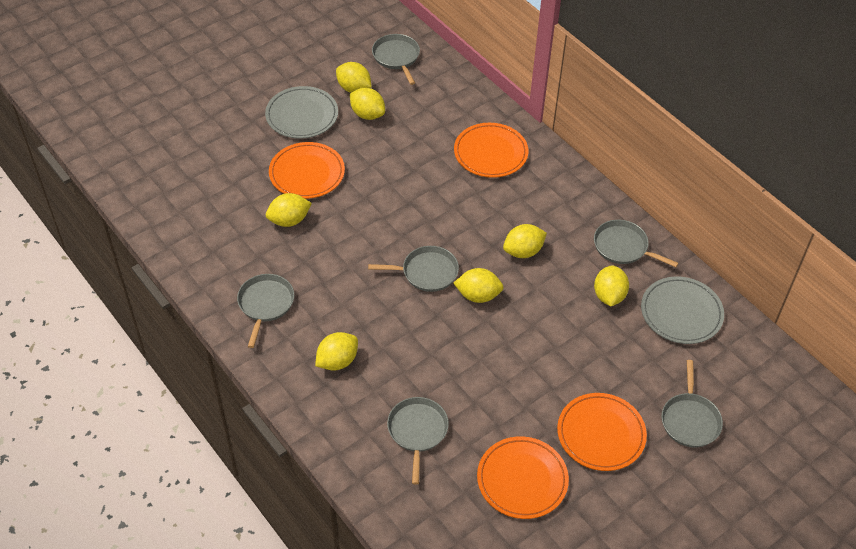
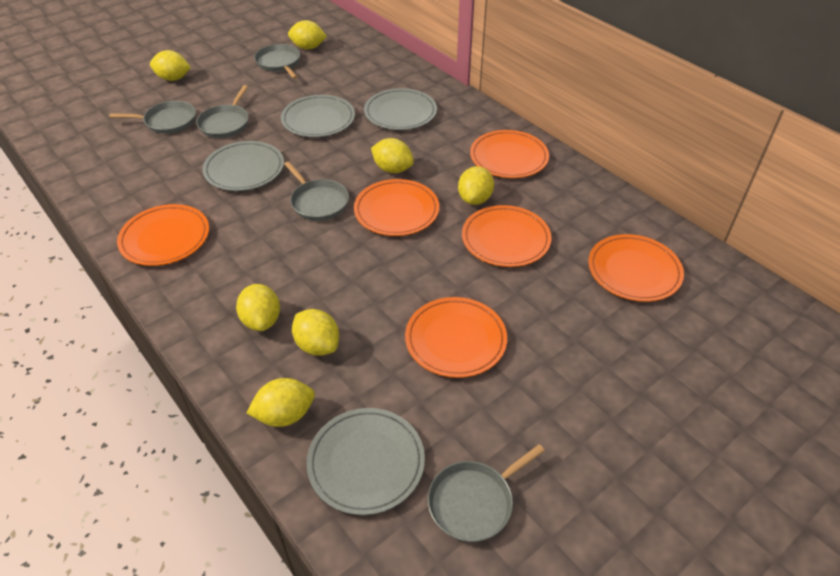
grey pan: 6 -> 5
grey plate: 2 -> 4
orange plate: 4 -> 6

